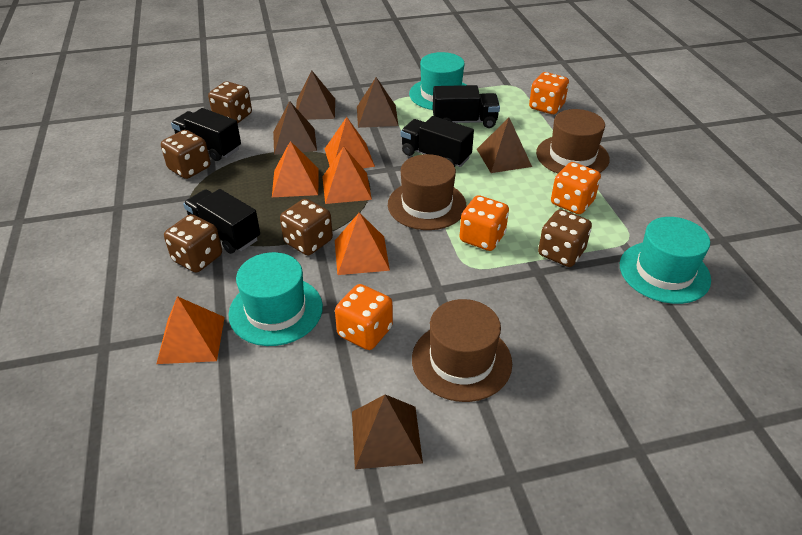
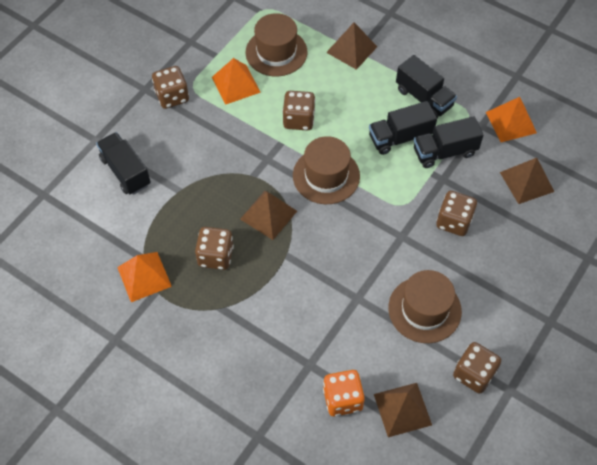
brown pyramid: 5 -> 4
orange dice: 4 -> 1
orange pyramid: 5 -> 3
turquoise hat: 3 -> 0

